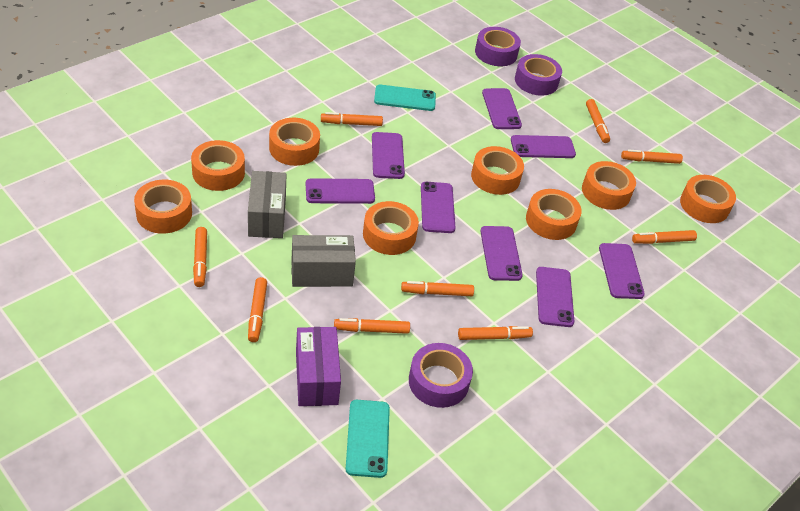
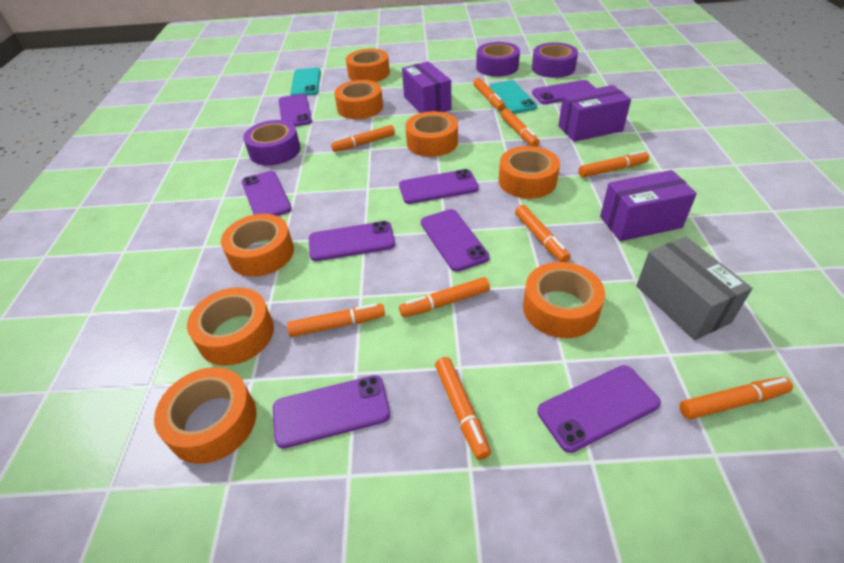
grey box: 2 -> 1
purple box: 1 -> 3

